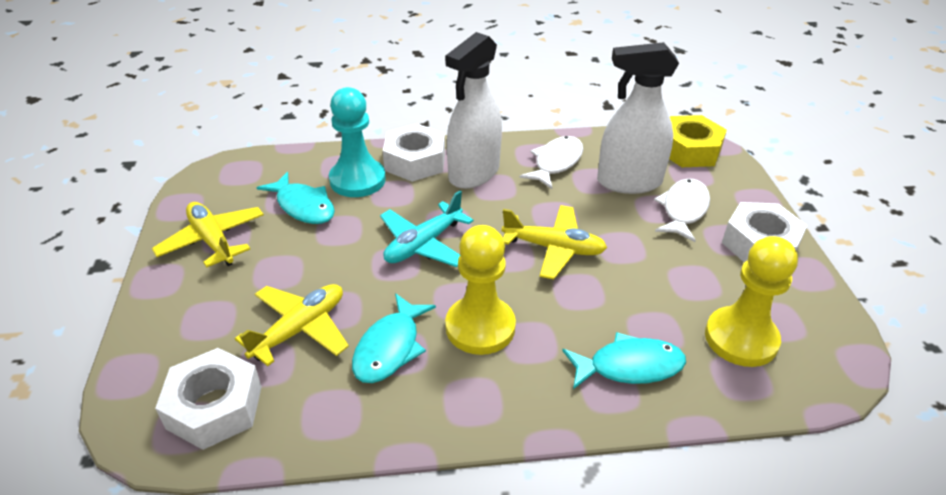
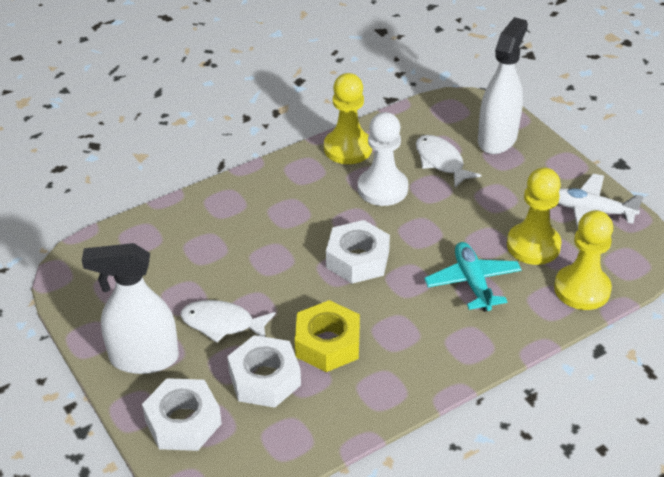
turquoise fish: 3 -> 0
turquoise pawn: 1 -> 0
white pawn: 0 -> 1
white plane: 0 -> 1
yellow pawn: 2 -> 3
yellow plane: 3 -> 0

